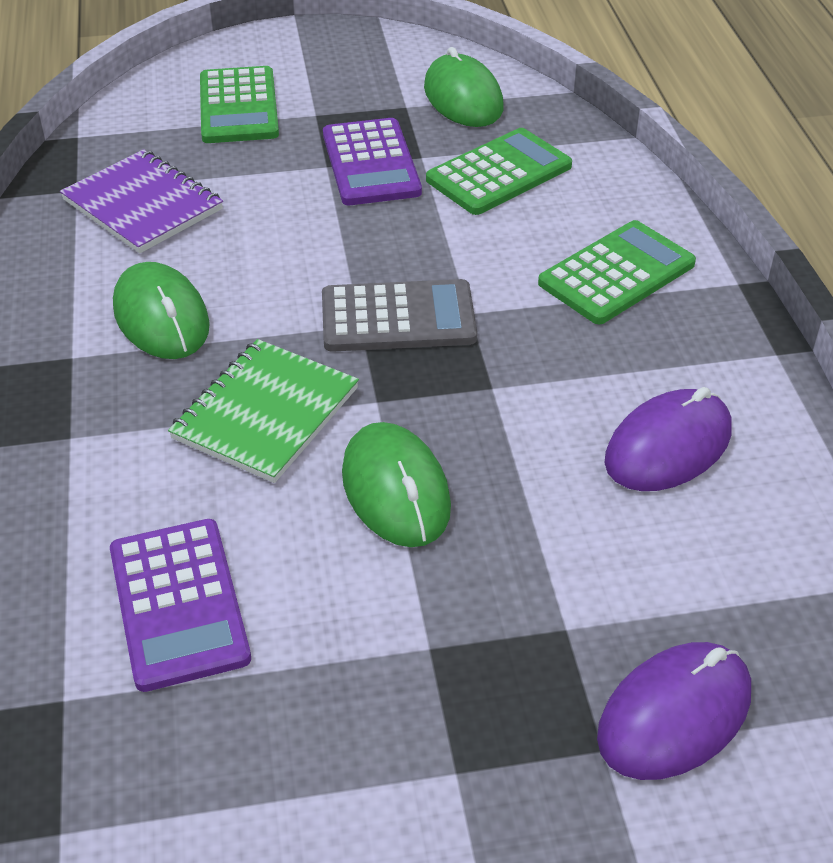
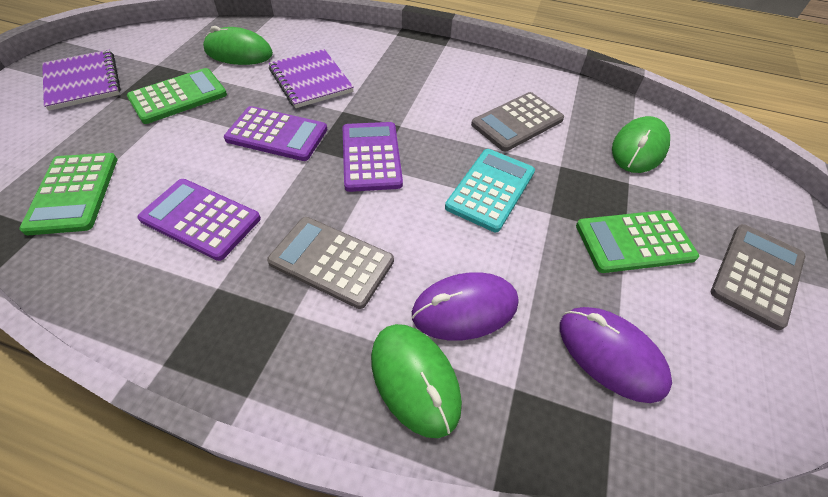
green notebook: 1 -> 0
grey calculator: 1 -> 3
purple calculator: 2 -> 3
purple notebook: 1 -> 2
turquoise calculator: 0 -> 1

